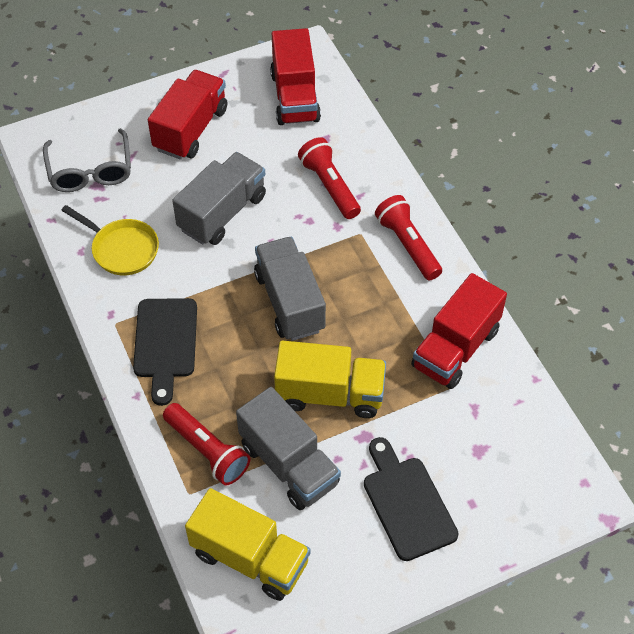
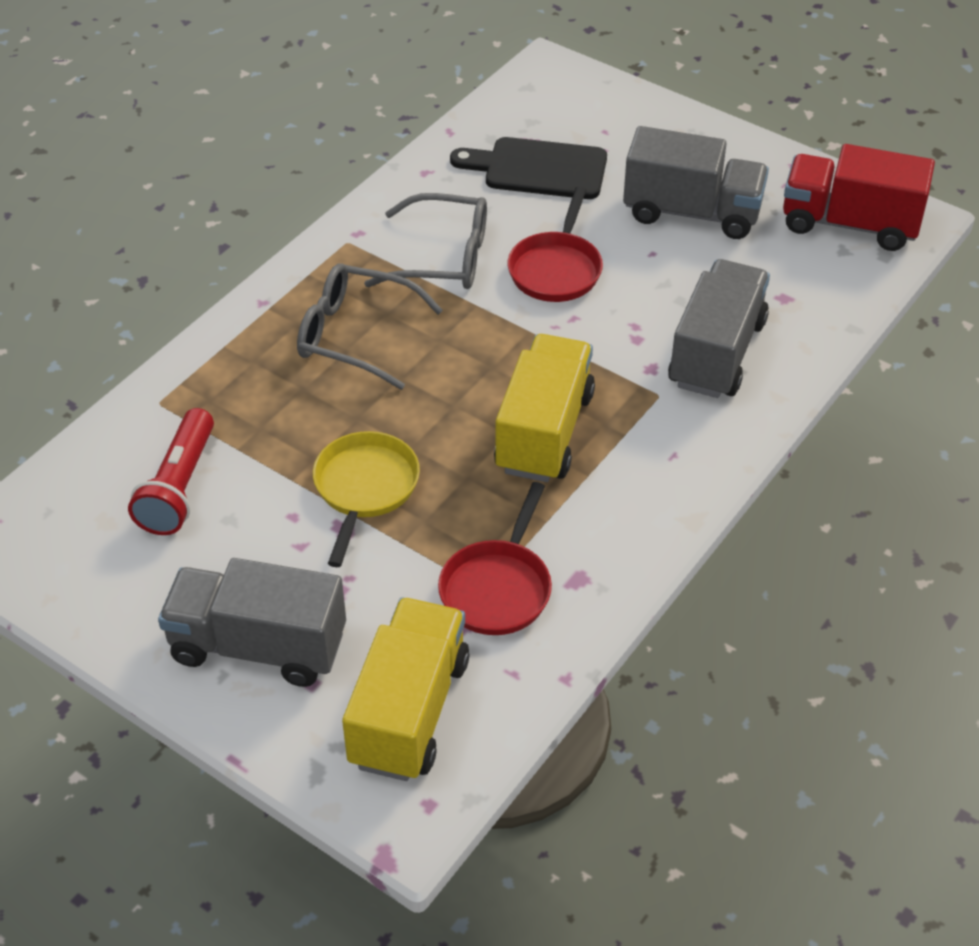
black cutting board: 2 -> 1
grey glasses: 1 -> 2
red flashlight: 3 -> 1
red pan: 0 -> 2
red truck: 3 -> 1

